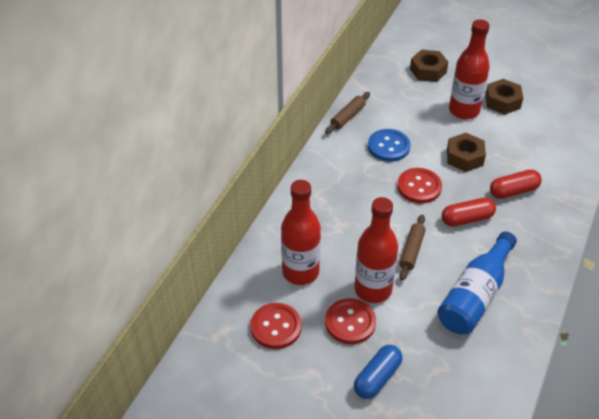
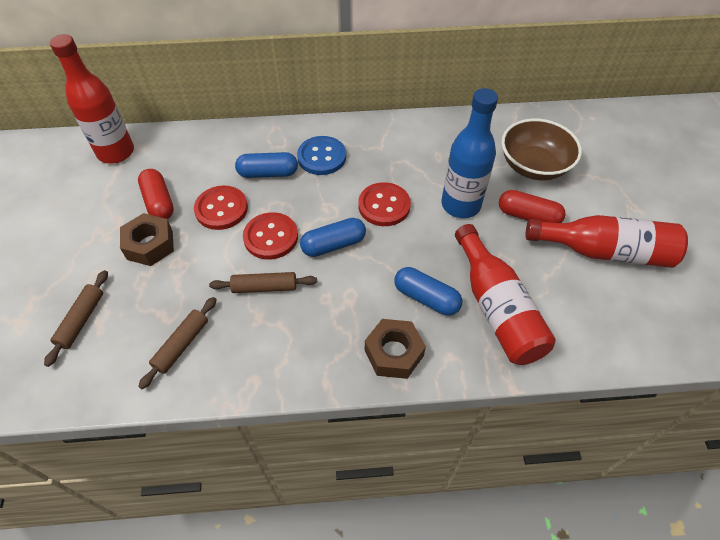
blue capsule: 1 -> 3
brown bowl: 0 -> 1
brown nut: 3 -> 2
brown rolling pin: 2 -> 3

